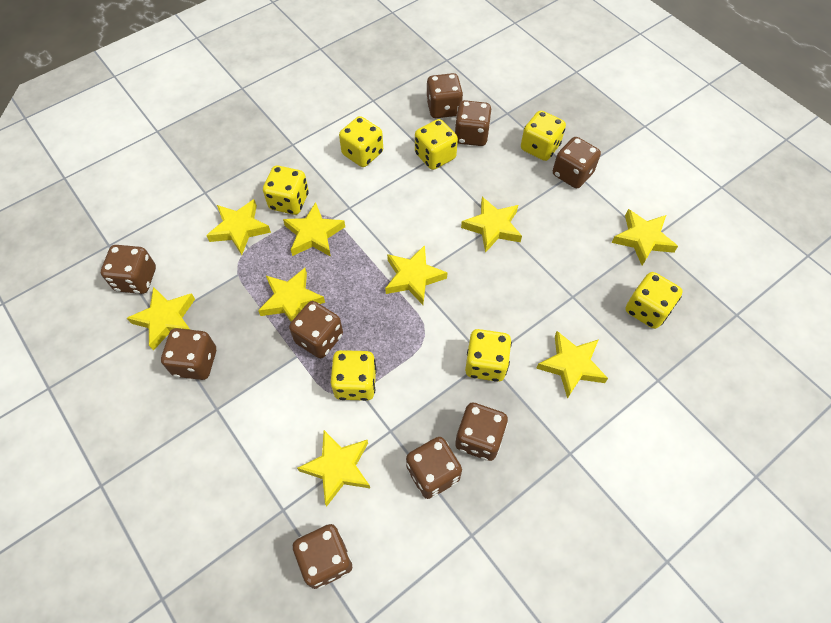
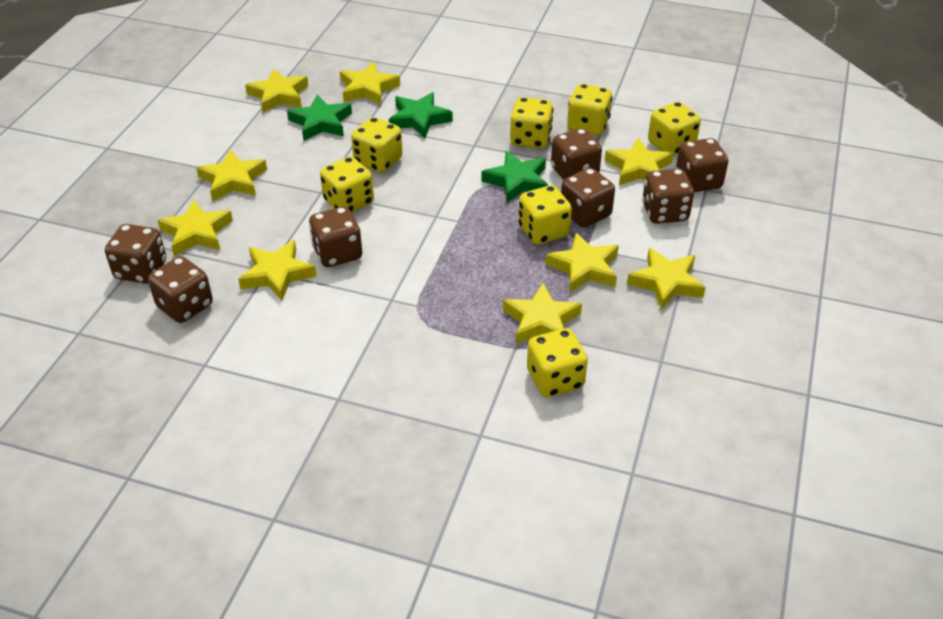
brown dice: 9 -> 7
green star: 0 -> 3

